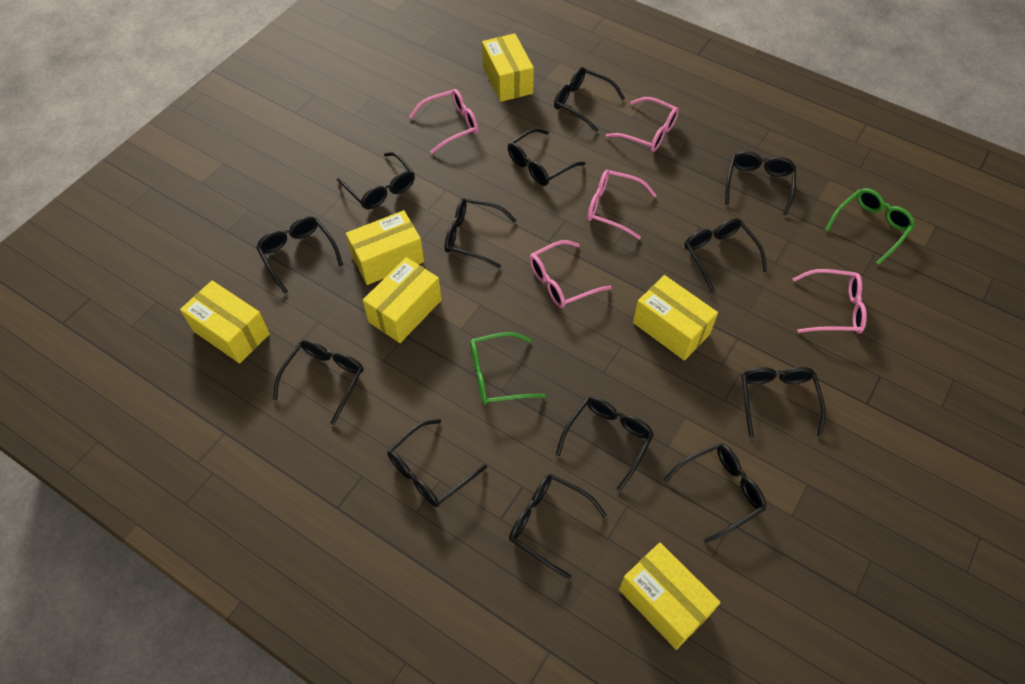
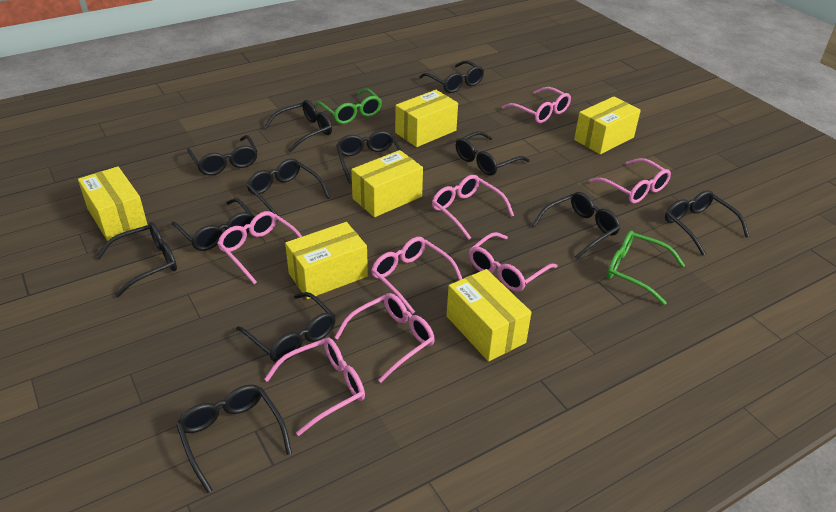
black glasses: 13 -> 12
pink glasses: 5 -> 8

